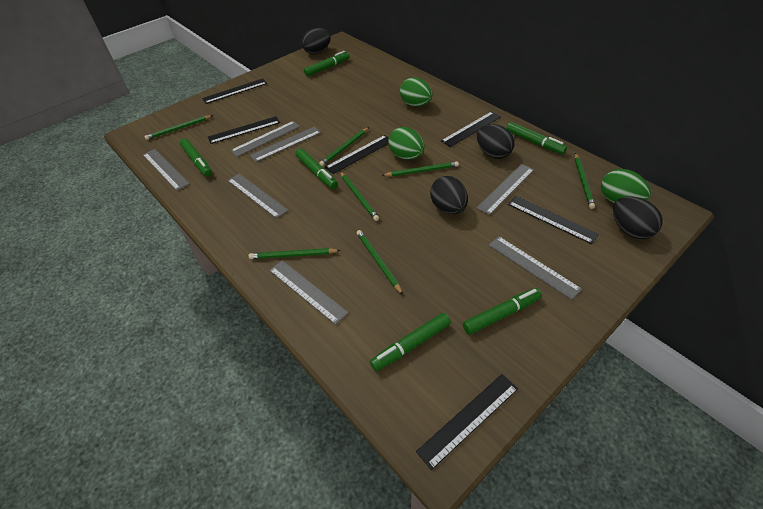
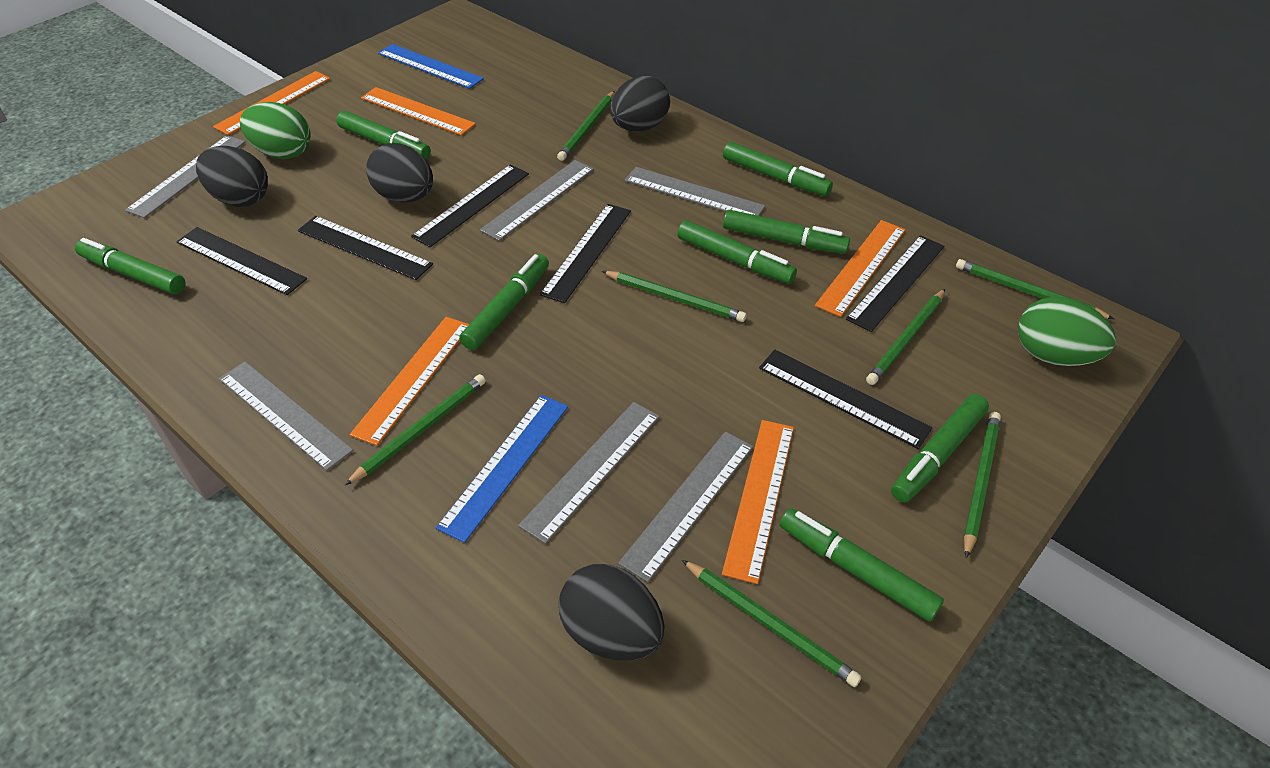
blue ruler: 0 -> 2
green egg: 3 -> 2
green marker: 6 -> 8
grey ruler: 7 -> 6
orange ruler: 0 -> 5

